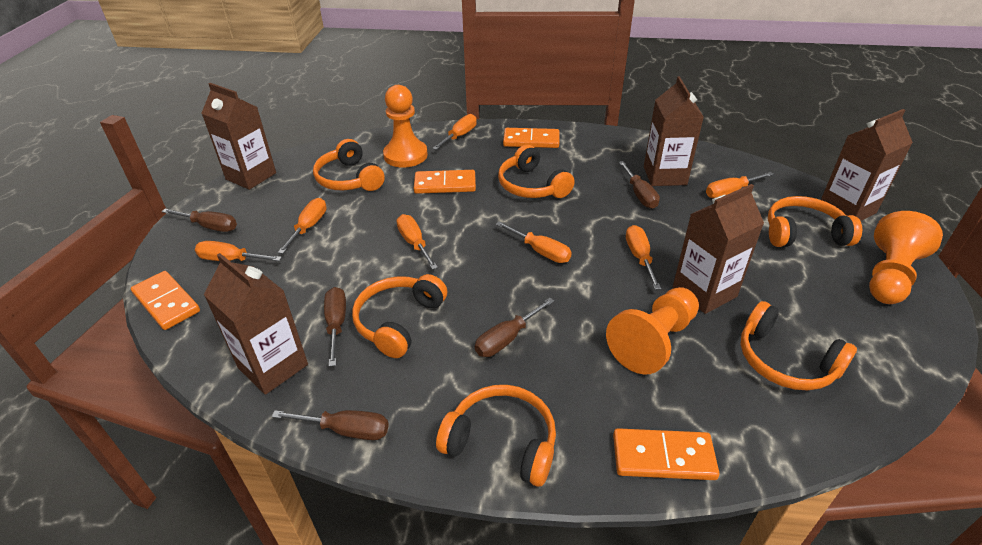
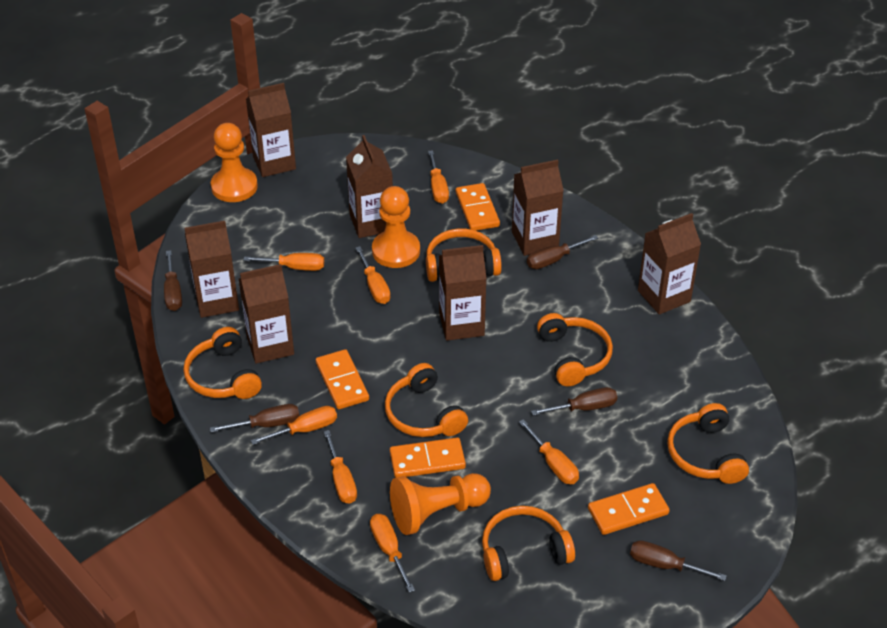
brown carton: 5 -> 7

